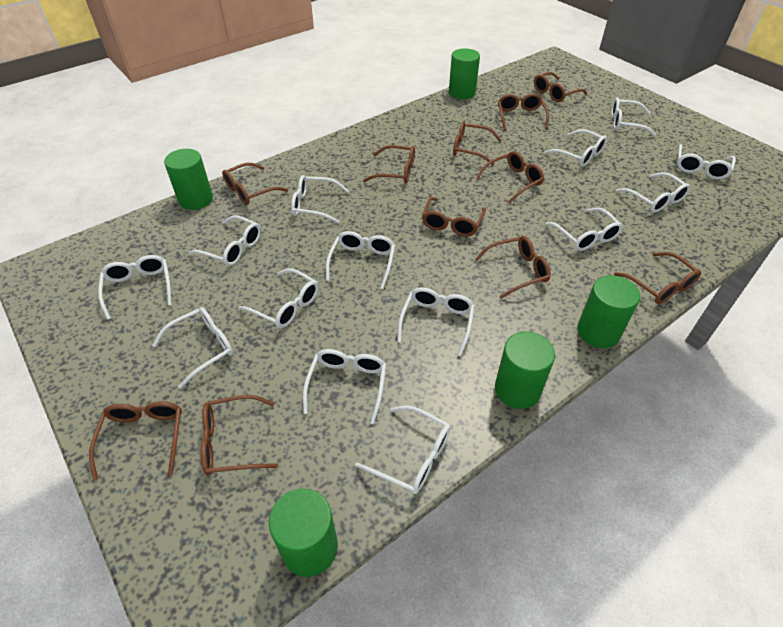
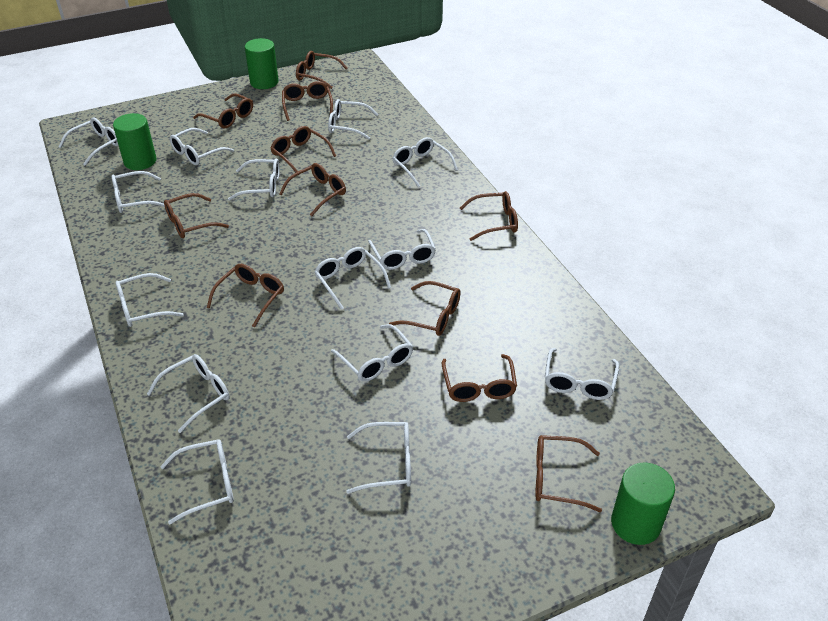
green cylinder: 5 -> 3

